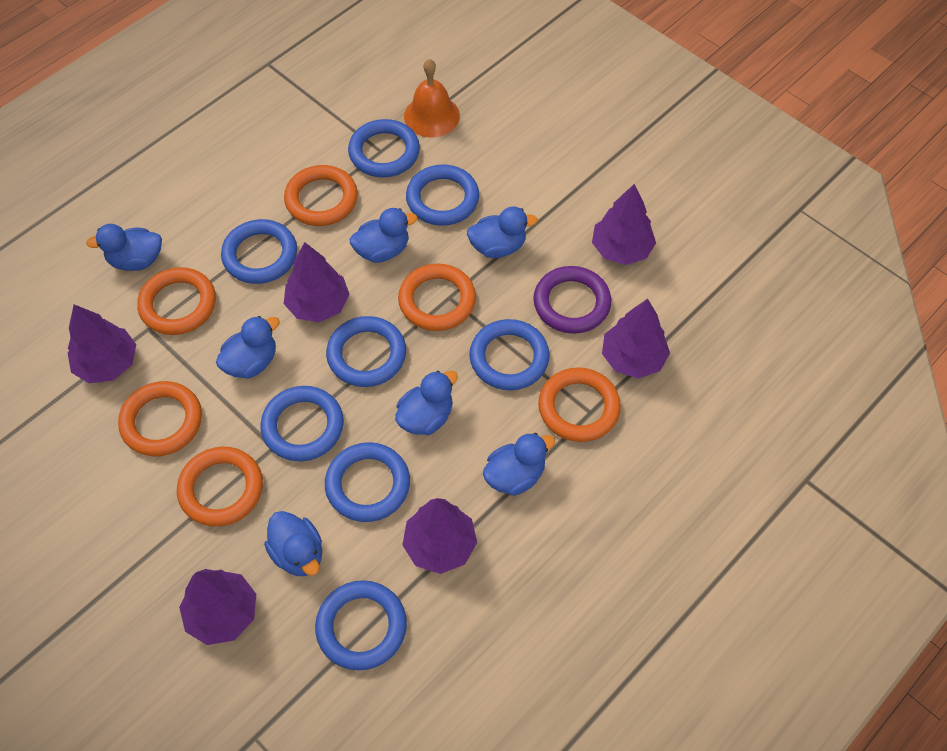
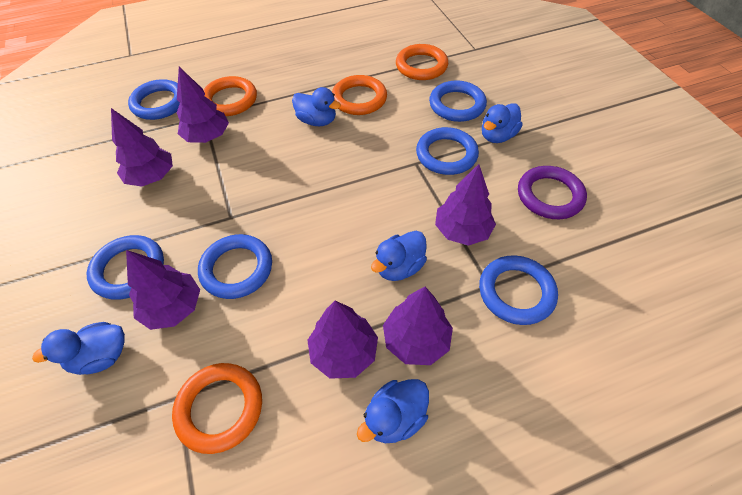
blue duck: 7 -> 5
blue ring: 8 -> 6
orange bell: 1 -> 0
orange ring: 6 -> 4

